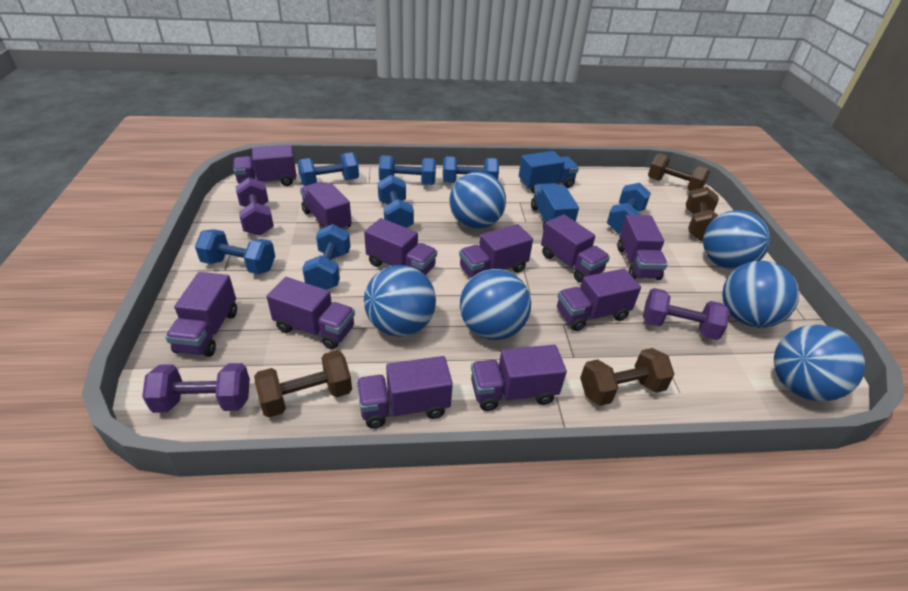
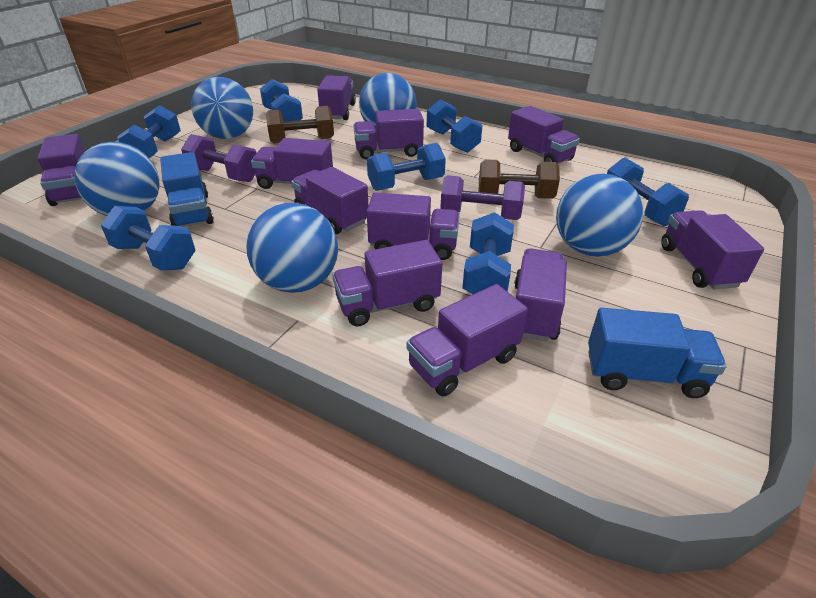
blue ball: 6 -> 5
brown dumbbell: 4 -> 2
purple dumbbell: 3 -> 2

